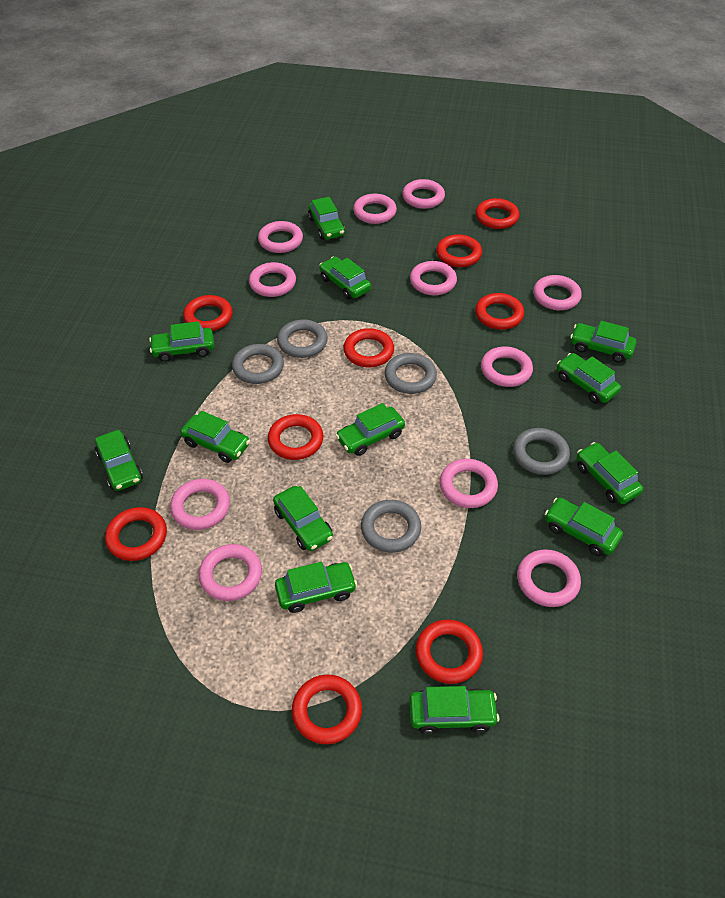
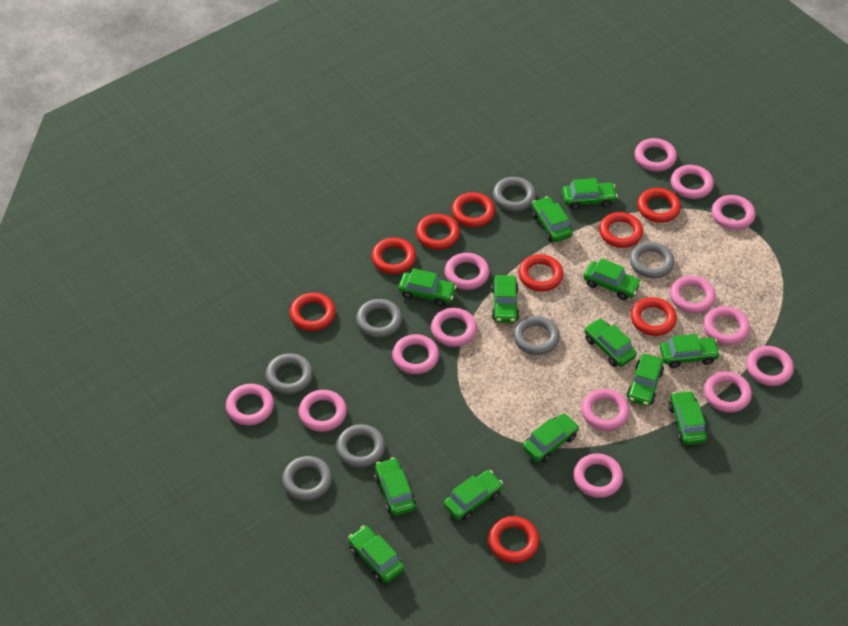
grey ring: 5 -> 7
pink ring: 11 -> 14

